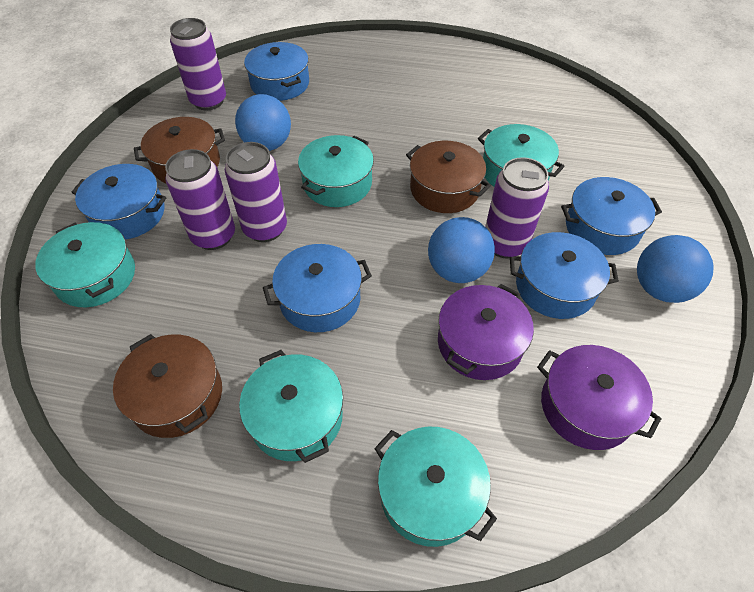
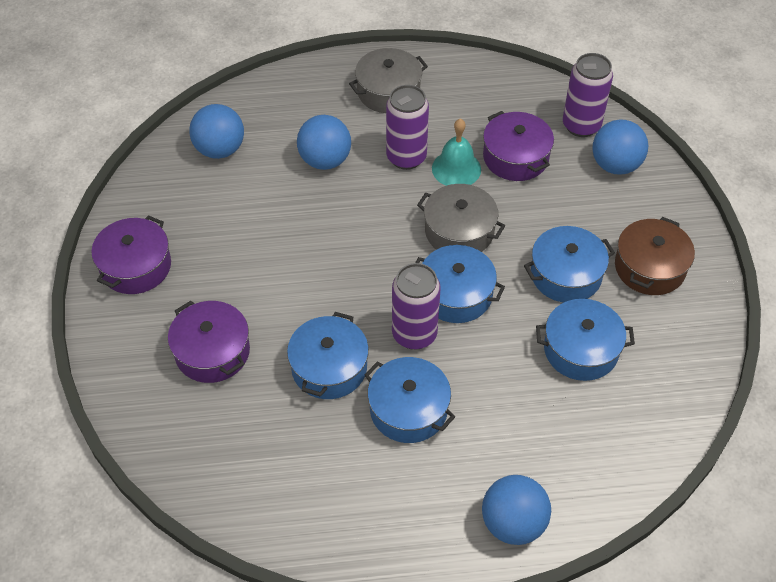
blue ball: 3 -> 4
brown pot: 3 -> 1
grey pot: 0 -> 2
purple can: 4 -> 3
purple pot: 2 -> 3
turquoise bell: 0 -> 1
turquoise pot: 5 -> 0

